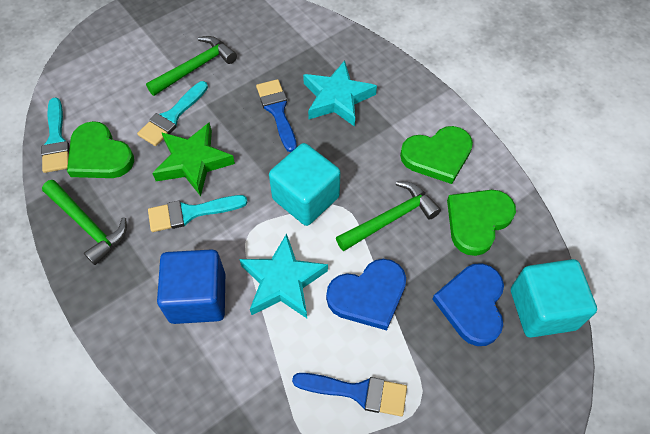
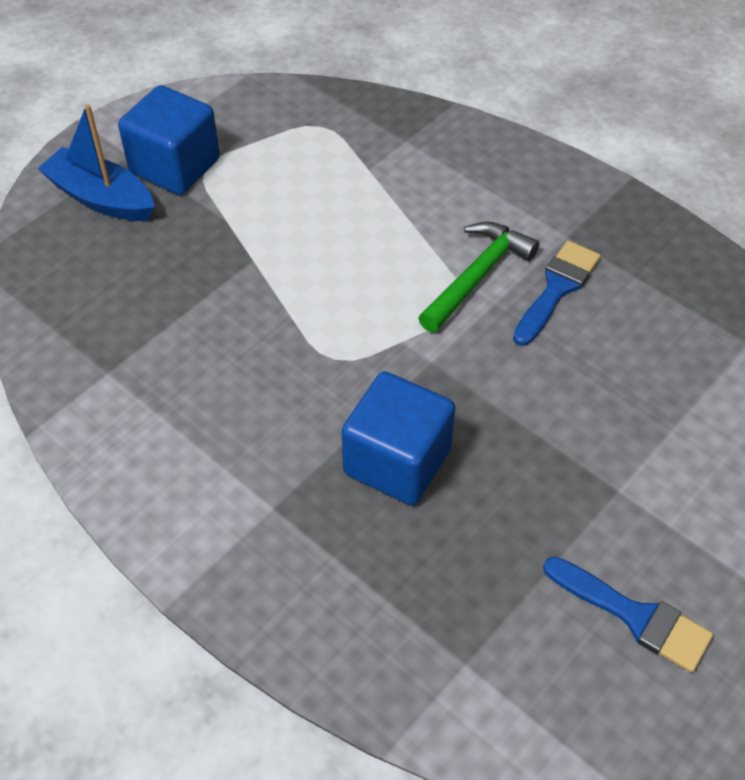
blue boat: 0 -> 1
blue cube: 1 -> 2
blue heart: 2 -> 0
green hammer: 3 -> 1
green heart: 3 -> 0
green star: 1 -> 0
turquoise brush: 3 -> 0
turquoise cube: 2 -> 0
turquoise star: 2 -> 0

